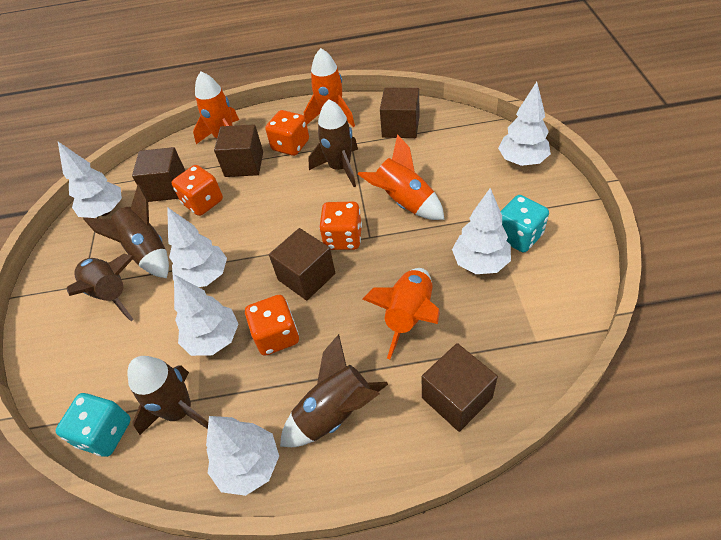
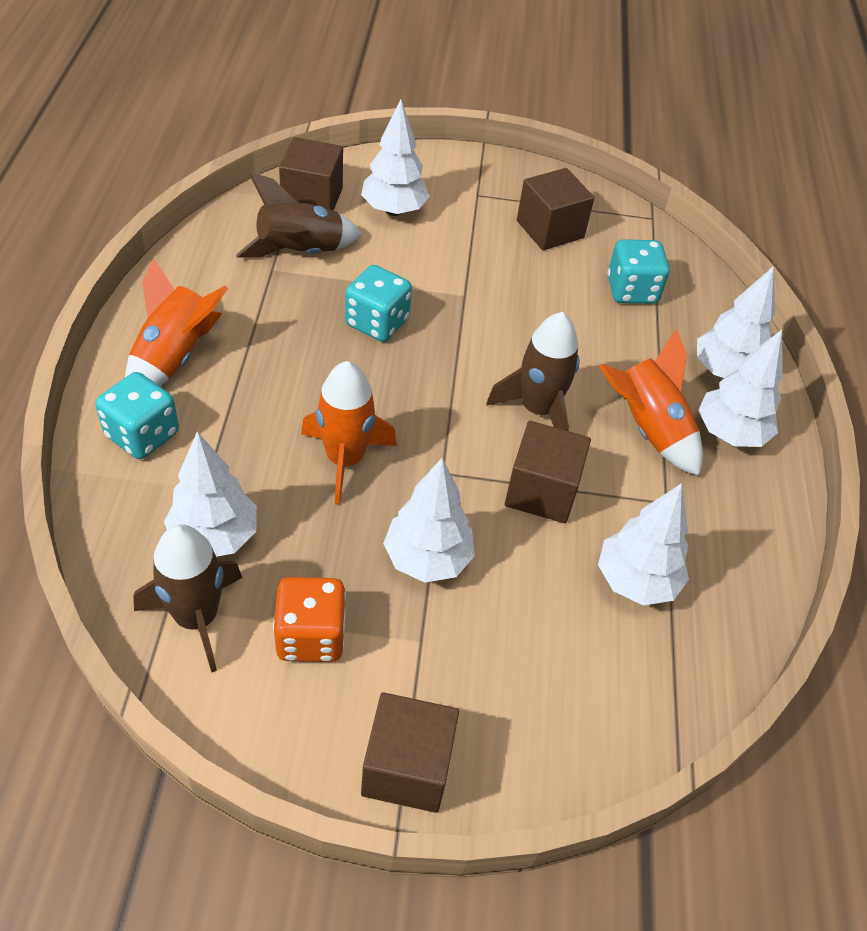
brown cube: 5 -> 4
brown rocket: 5 -> 3
orange dice: 4 -> 1
orange rocket: 4 -> 3
turquoise dice: 2 -> 3

